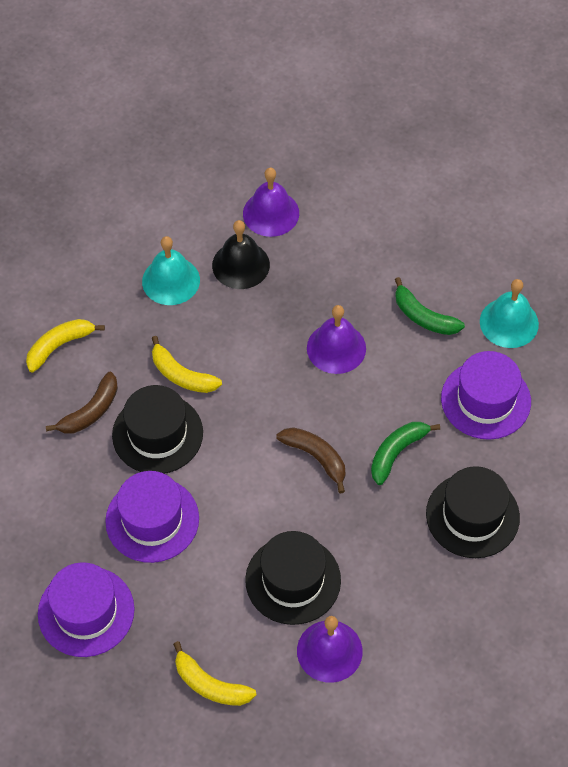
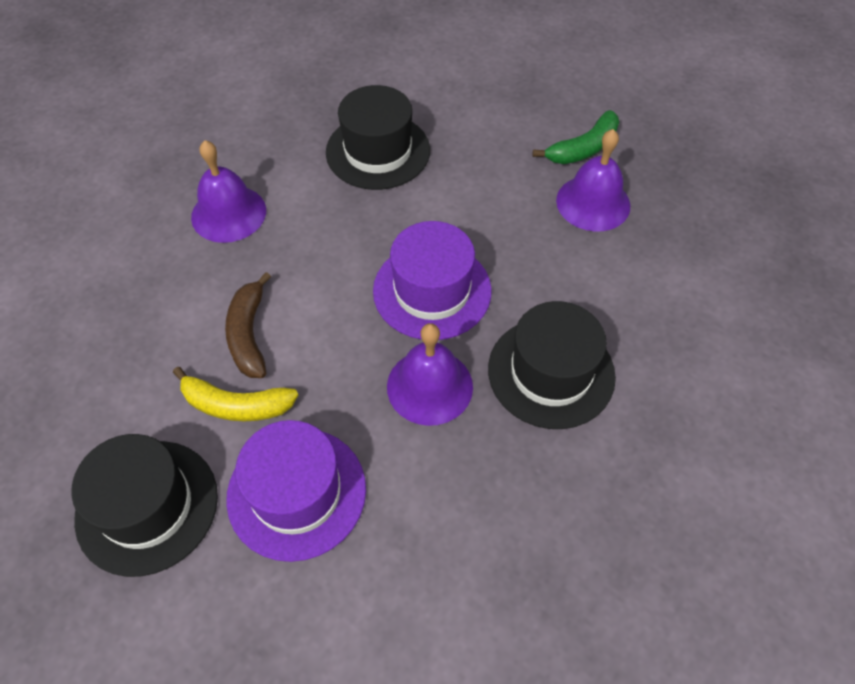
black bell: 1 -> 0
brown banana: 2 -> 1
green banana: 2 -> 1
purple hat: 3 -> 2
turquoise bell: 2 -> 0
yellow banana: 3 -> 1

